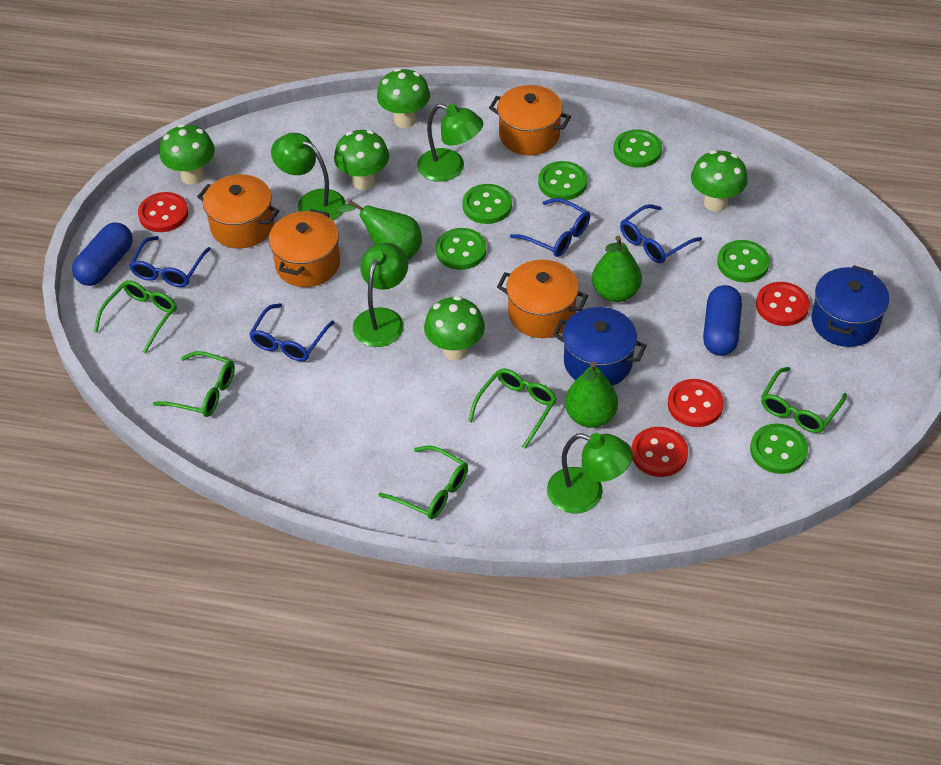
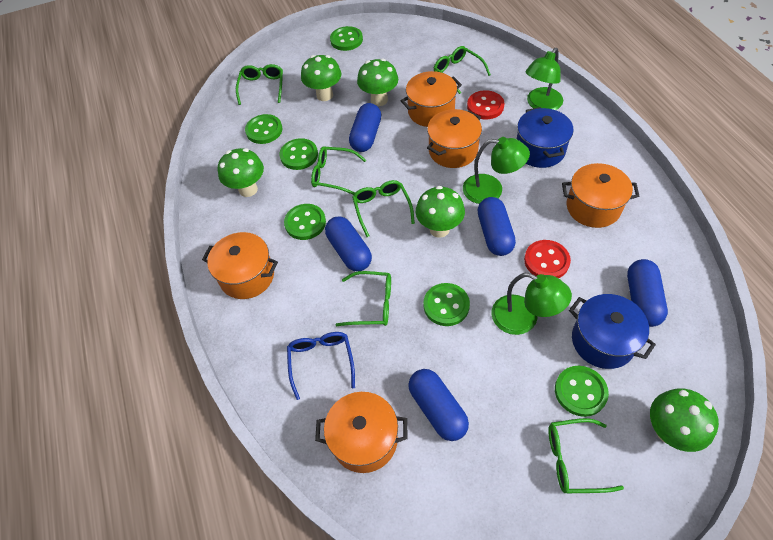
blue capsule: 2 -> 5
blue glasses: 4 -> 1
green glasses: 5 -> 6
green lamp: 4 -> 3
green pear: 3 -> 0
orange pot: 4 -> 5
red button: 4 -> 2

